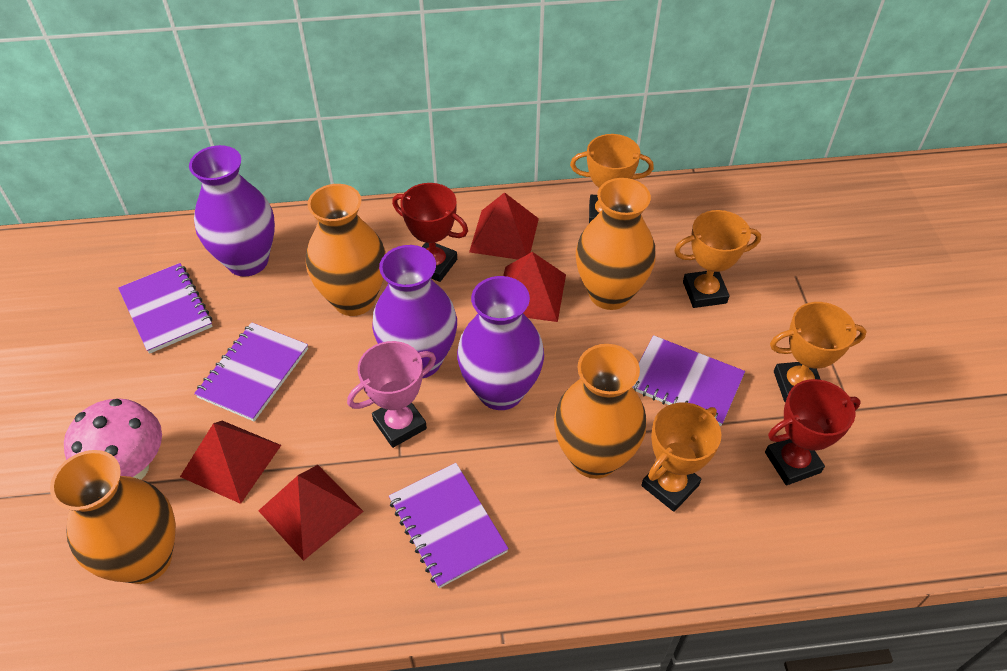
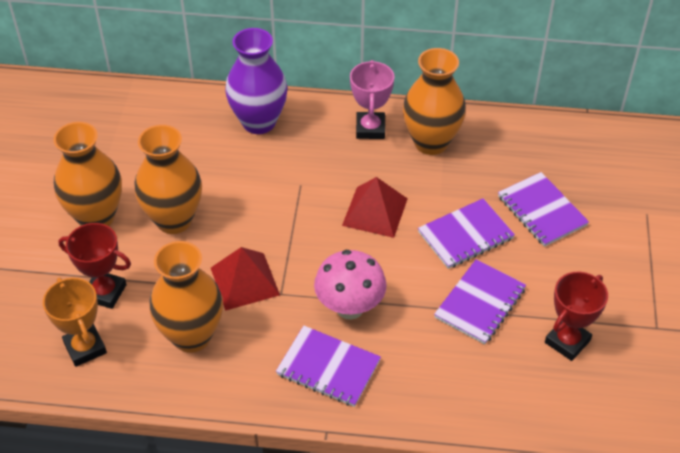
orange trophy: 4 -> 1
purple vase: 3 -> 1
red pyramid: 4 -> 2

